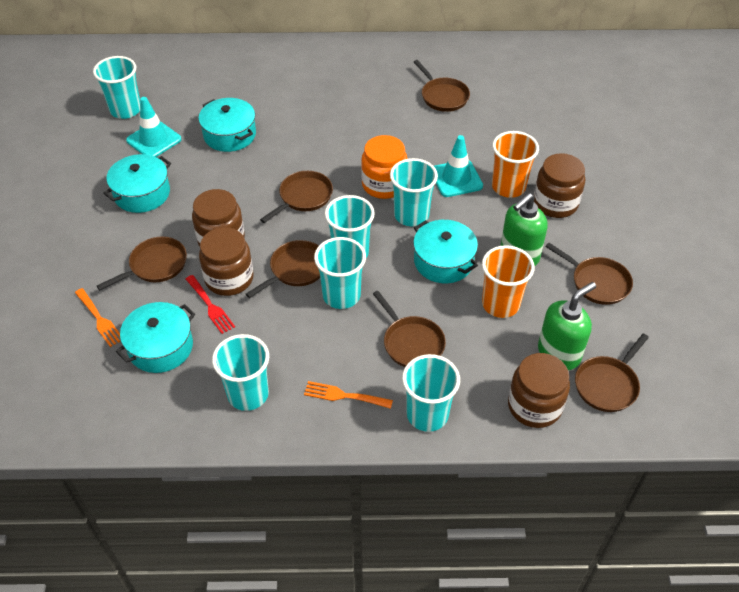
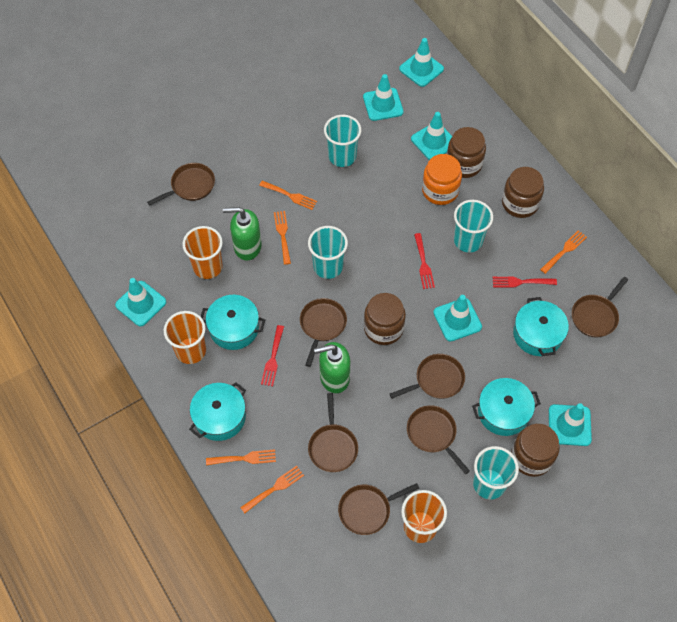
orange cup: 2 -> 3
orange fork: 2 -> 5
red fork: 1 -> 3
turquoise cup: 6 -> 4
turquoise traffic cone: 2 -> 6

